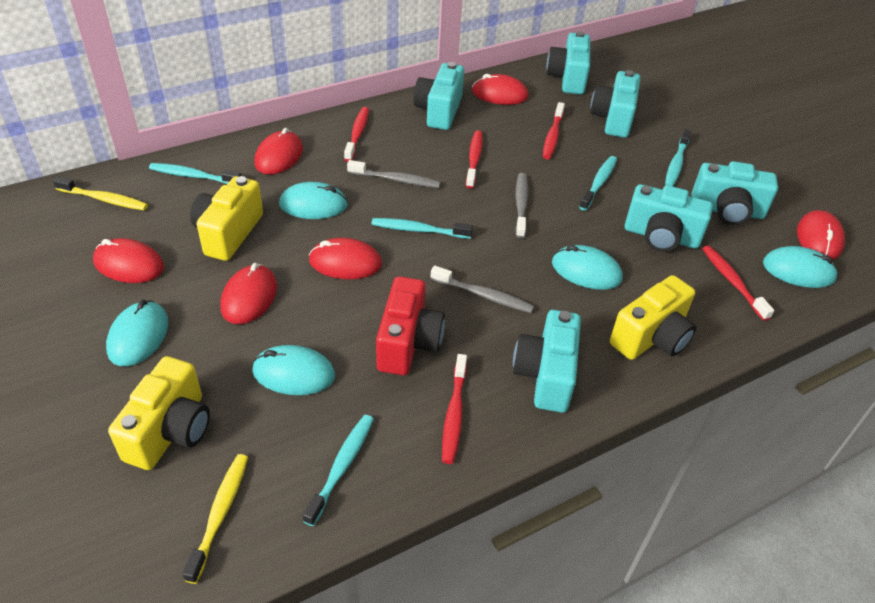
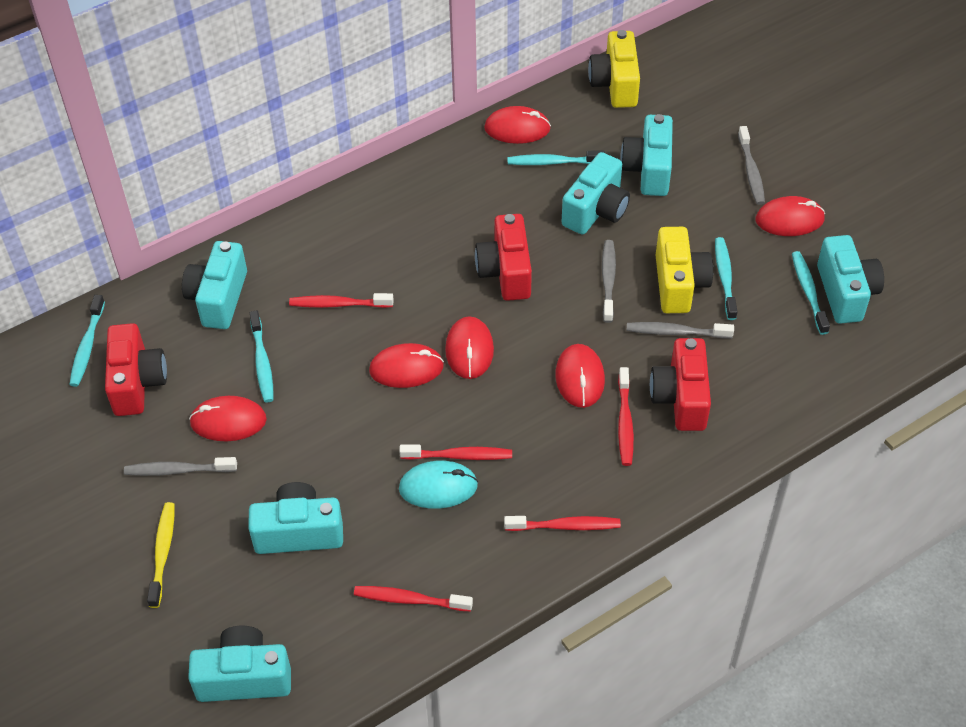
grey toothbrush: 3 -> 4
red camera: 1 -> 3
turquoise mouse: 5 -> 1
yellow camera: 3 -> 2
yellow toothbrush: 2 -> 1

